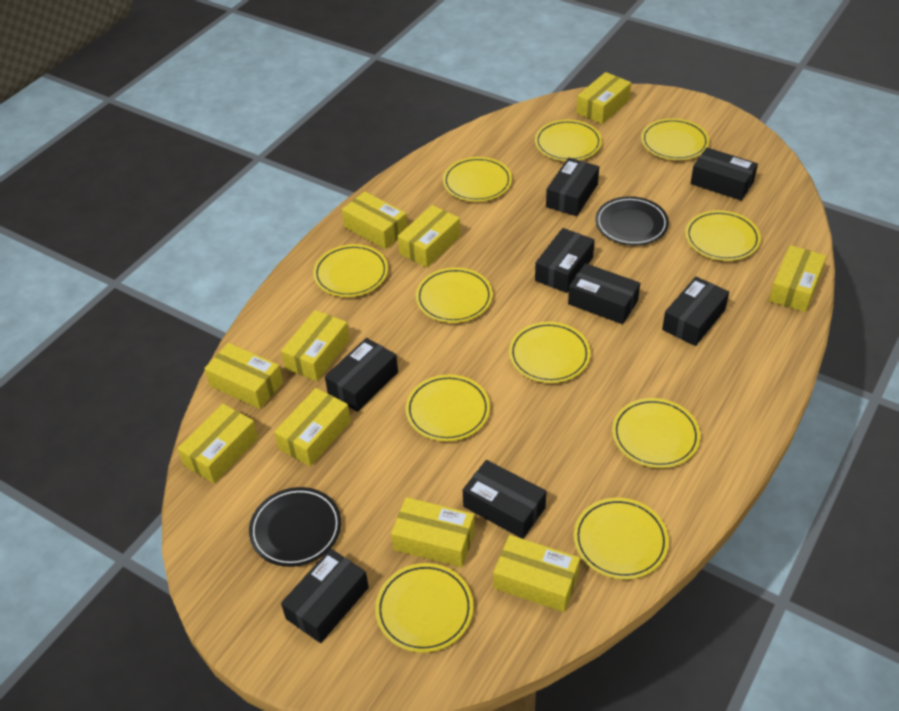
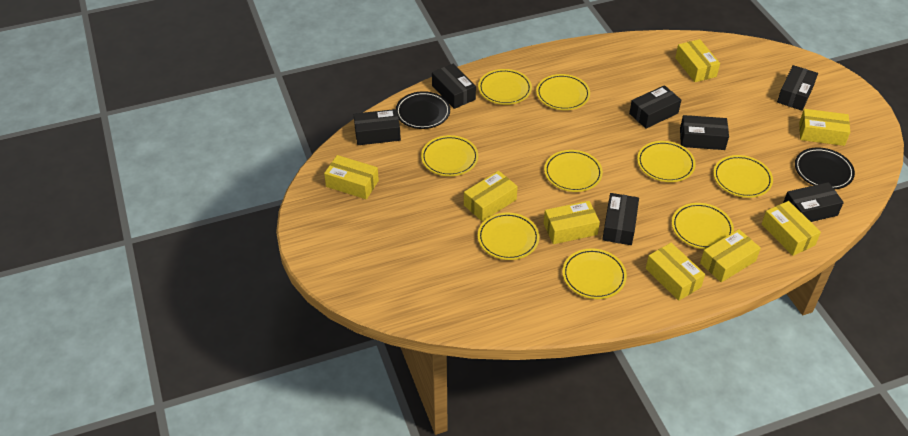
black box: 8 -> 7
yellow box: 10 -> 8
yellow plate: 11 -> 9

